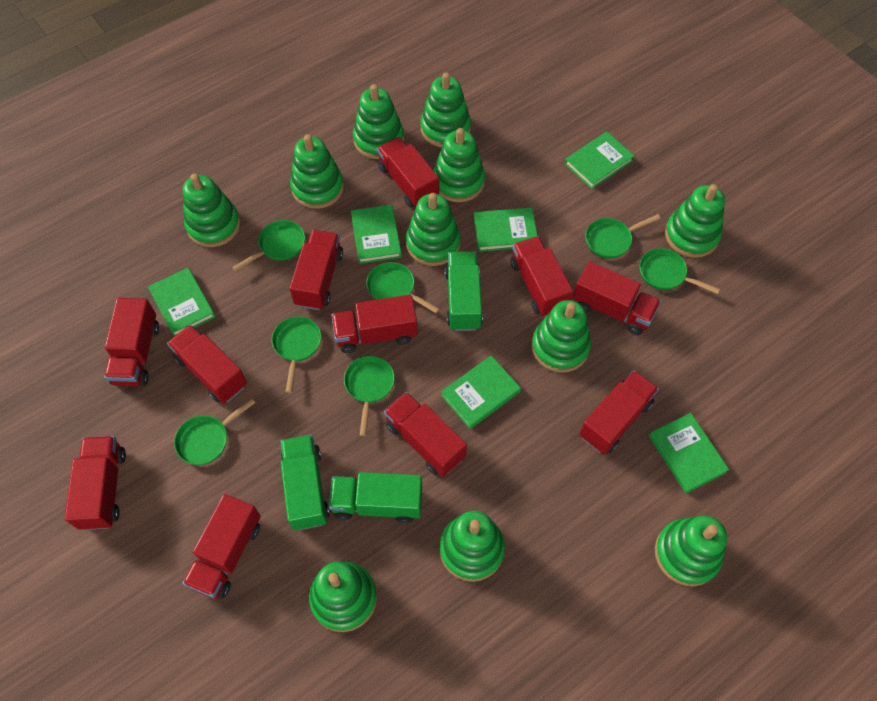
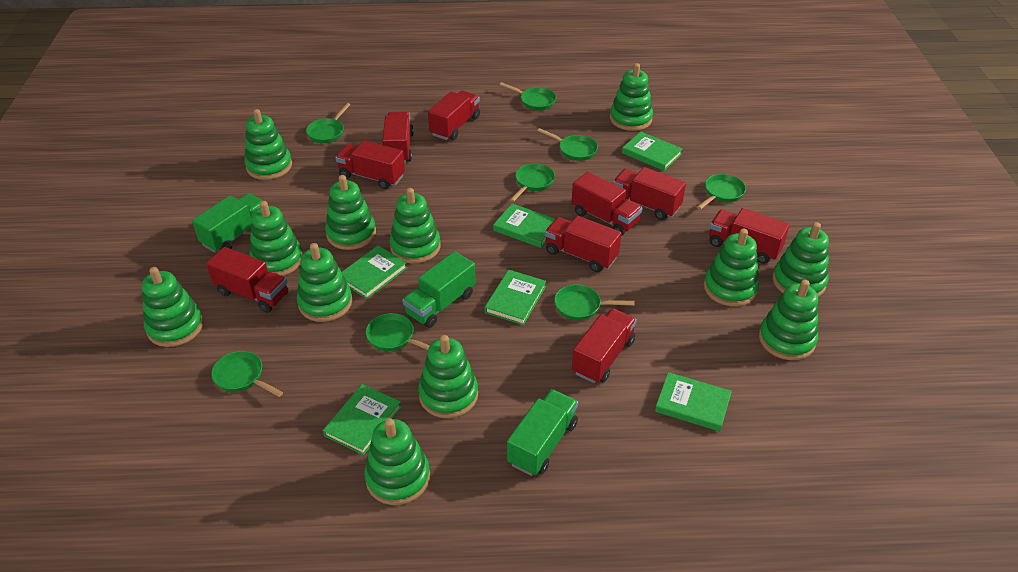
green pan: 7 -> 8
green stacking toy: 11 -> 12
red truck: 11 -> 9

